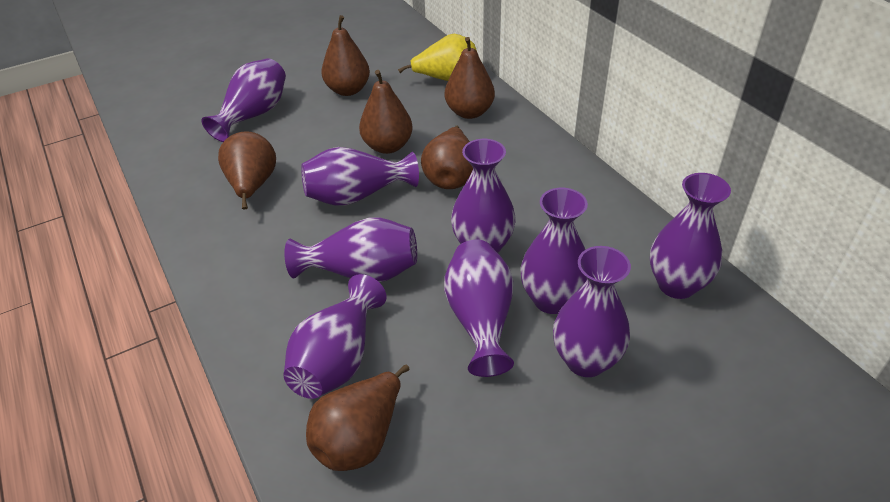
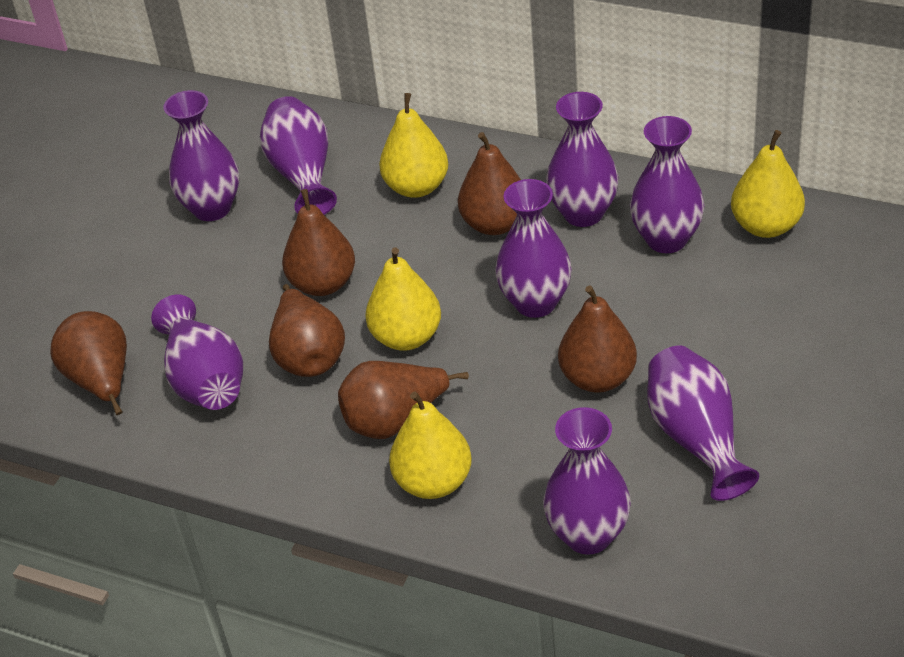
purple vase: 9 -> 8
yellow pear: 1 -> 4

